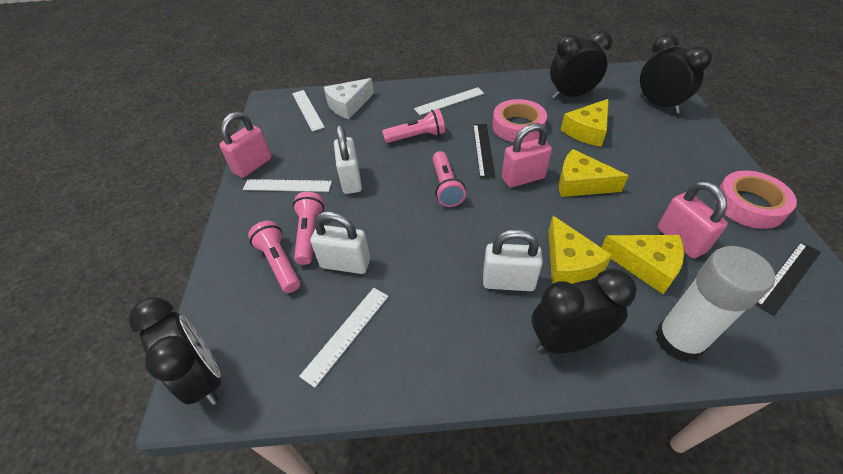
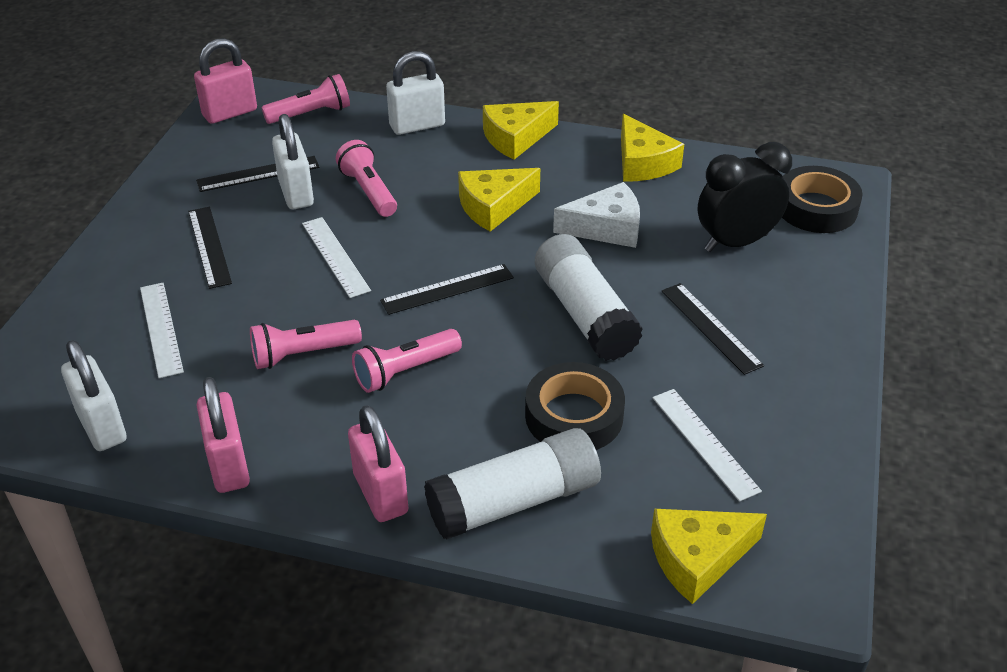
black clock: 4 -> 1
black ruler: 2 -> 4
black tape: 0 -> 2
pink tape: 2 -> 0
white glue stick: 1 -> 2
white ruler: 4 -> 3

